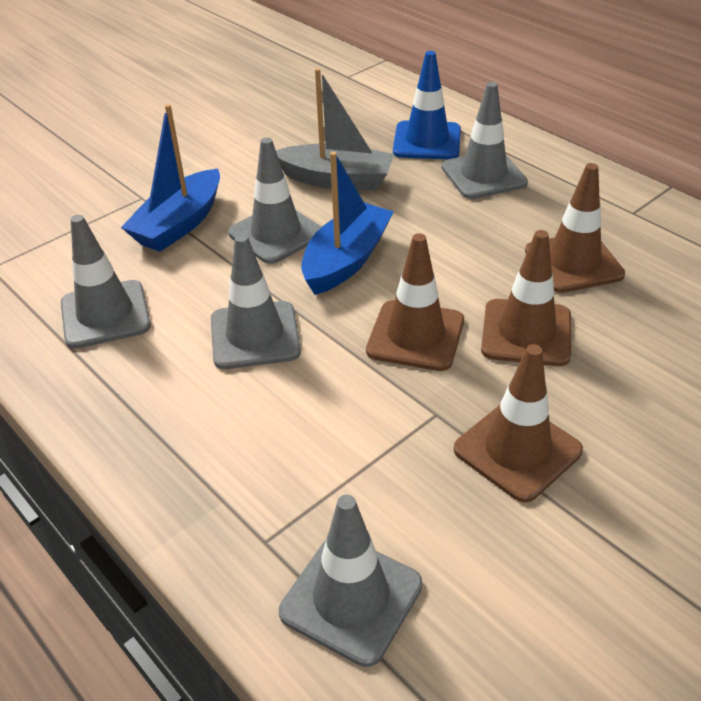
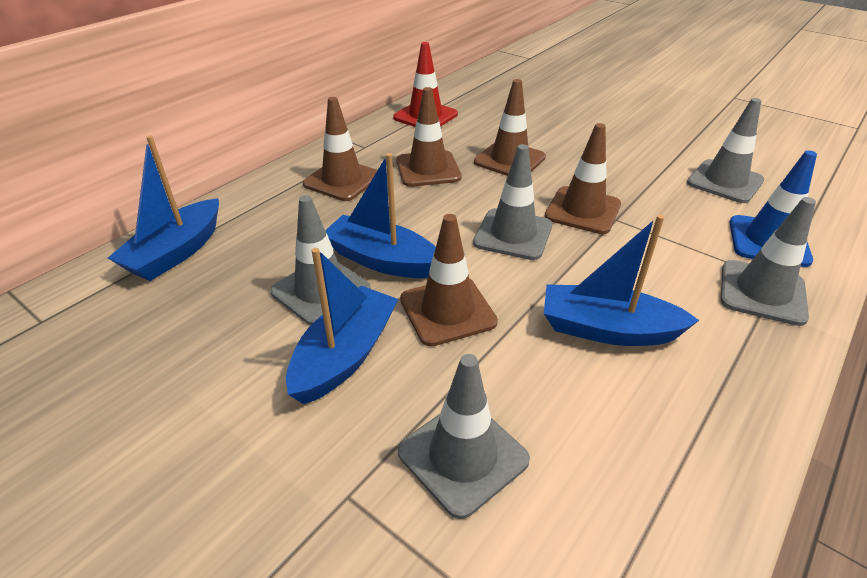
blue boat: 2 -> 4
brown traffic cone: 4 -> 5
grey boat: 1 -> 0
red traffic cone: 0 -> 1

